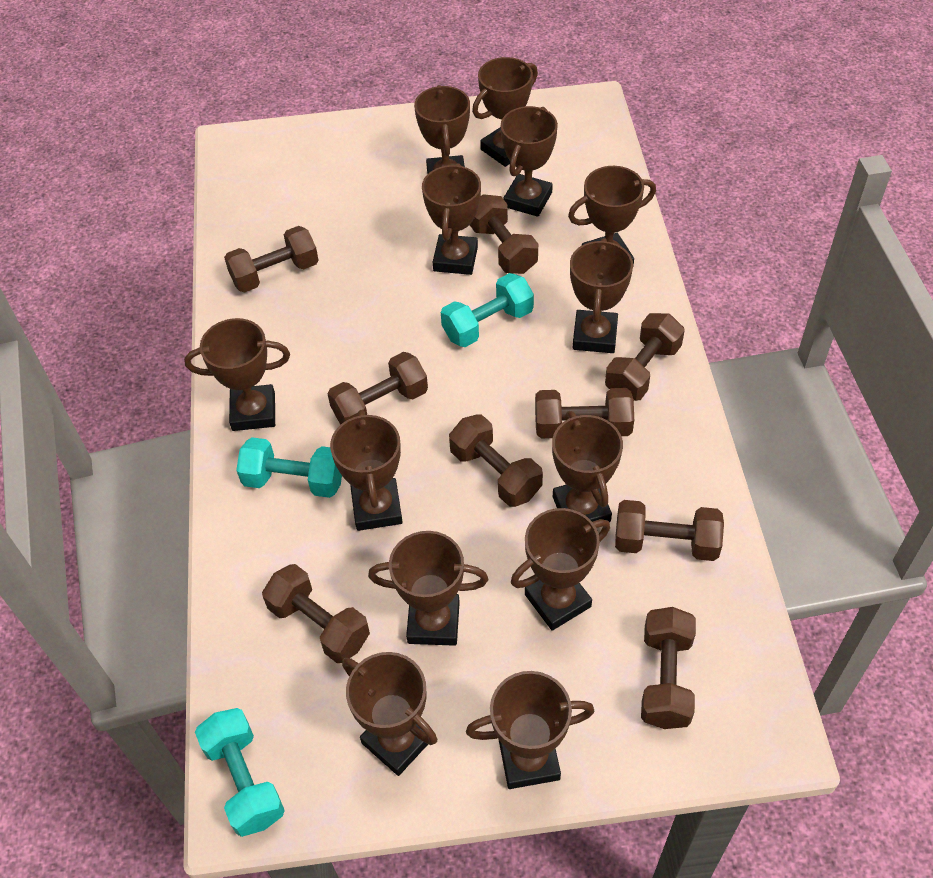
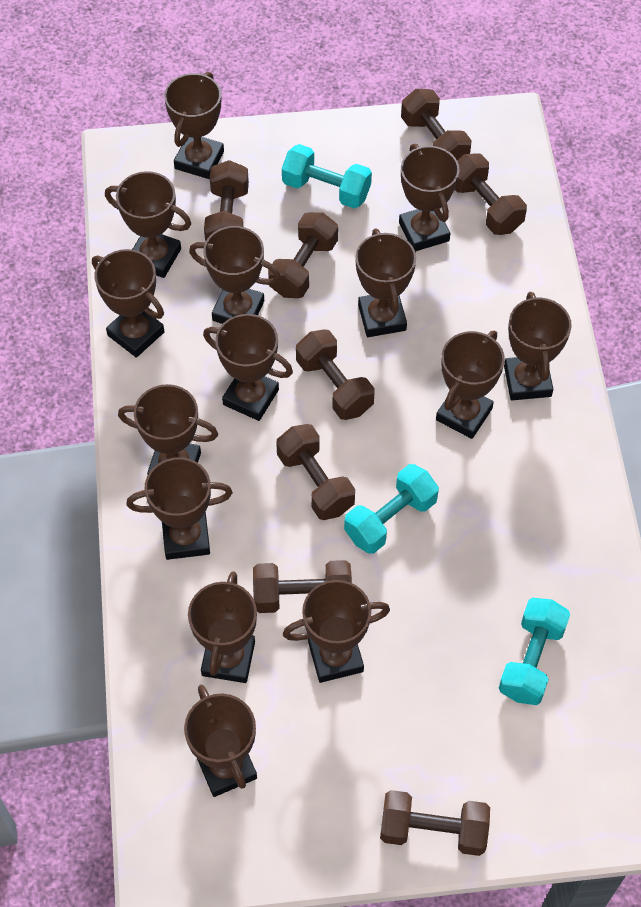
brown dumbbell: 9 -> 8
brown trophy: 13 -> 14

